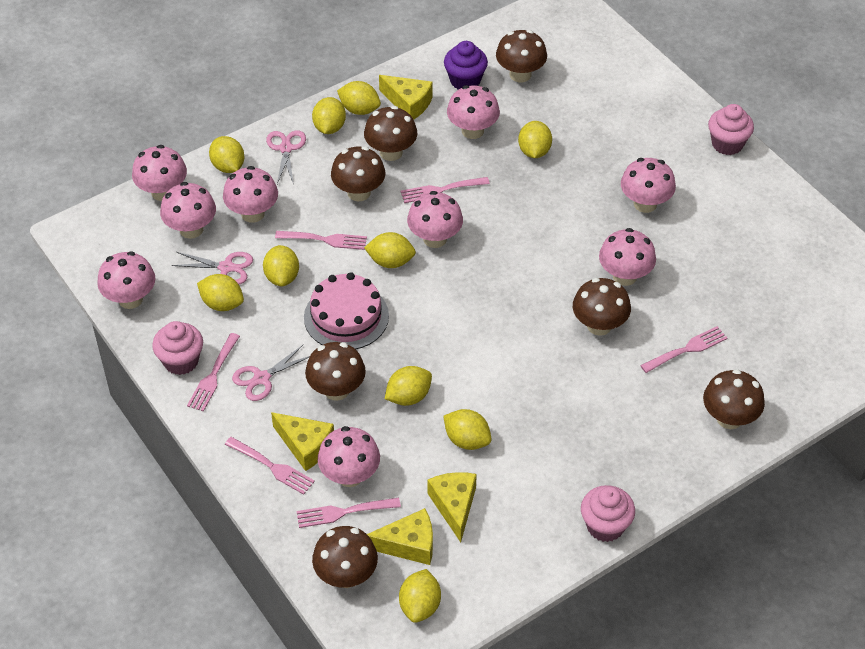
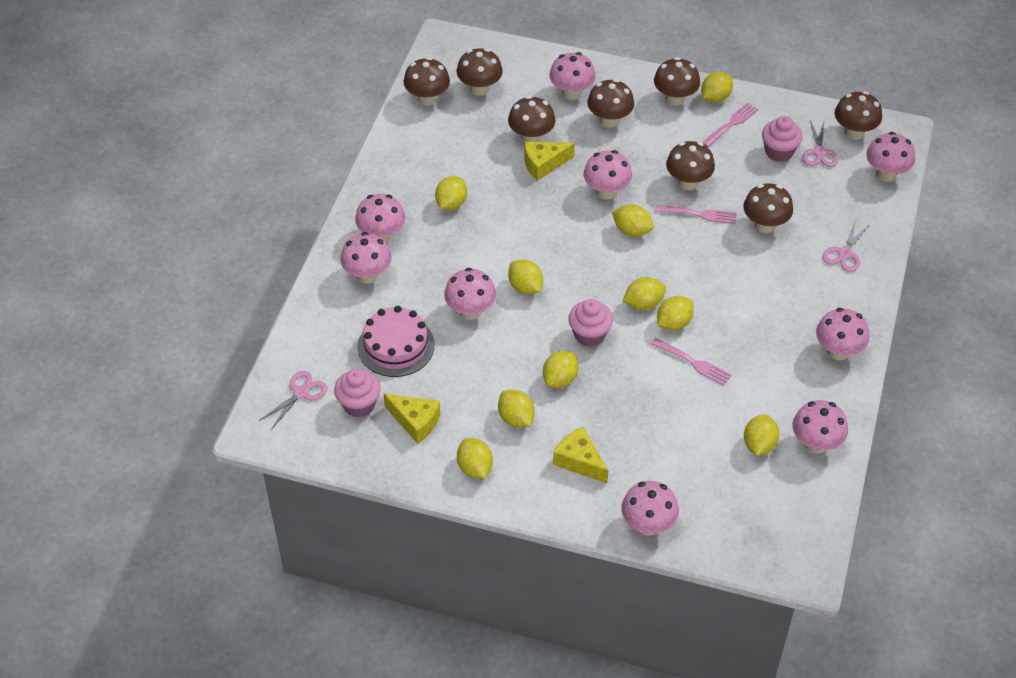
brown mushroom: 7 -> 8
pink fork: 6 -> 3
purple cupcake: 1 -> 0
yellow cheese: 4 -> 3

